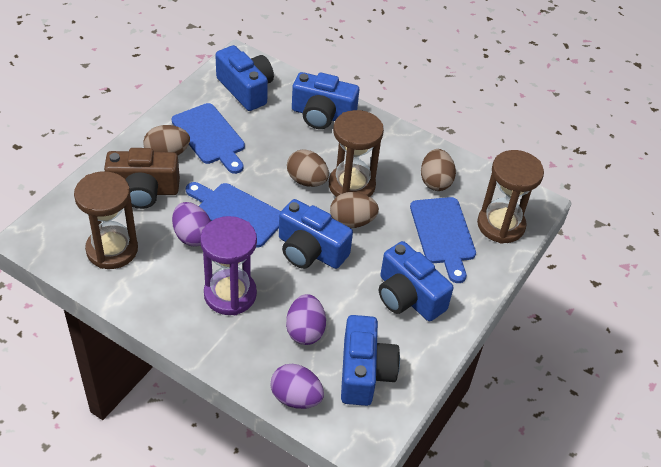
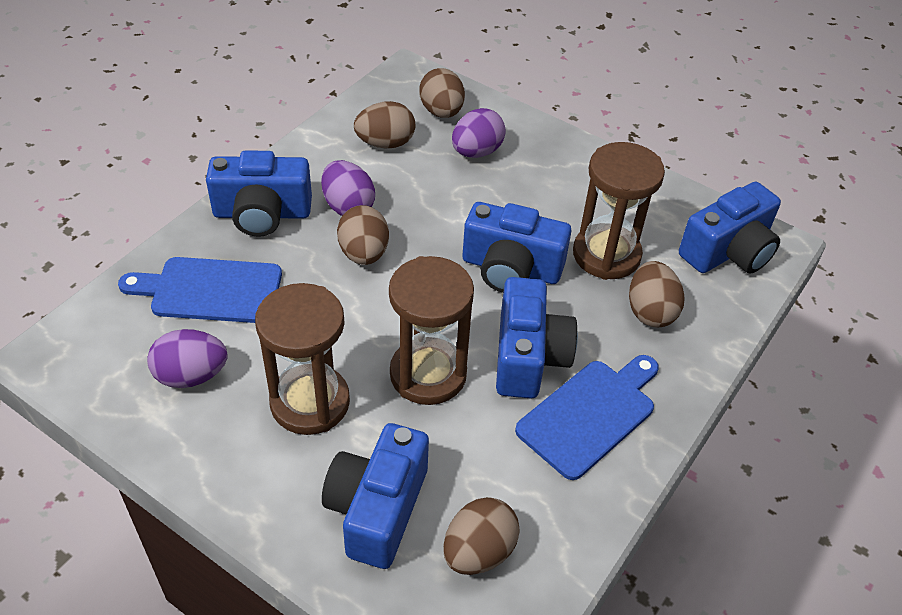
blue cutting board: 3 -> 2
brown camera: 1 -> 0
brown egg: 4 -> 5
purple hourglass: 1 -> 0

